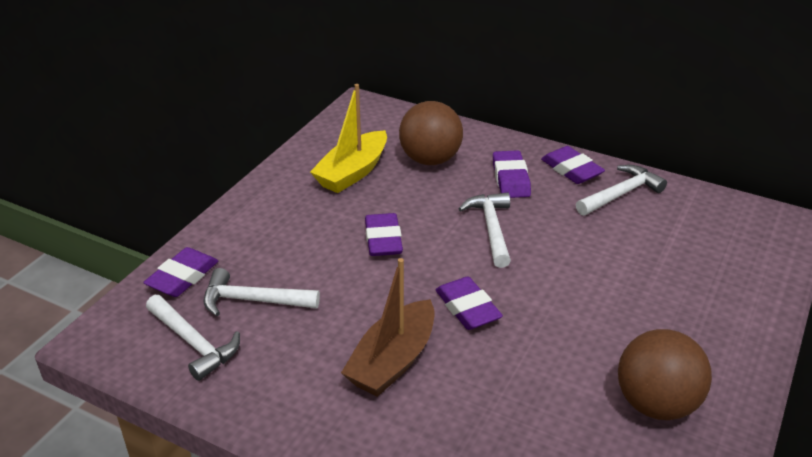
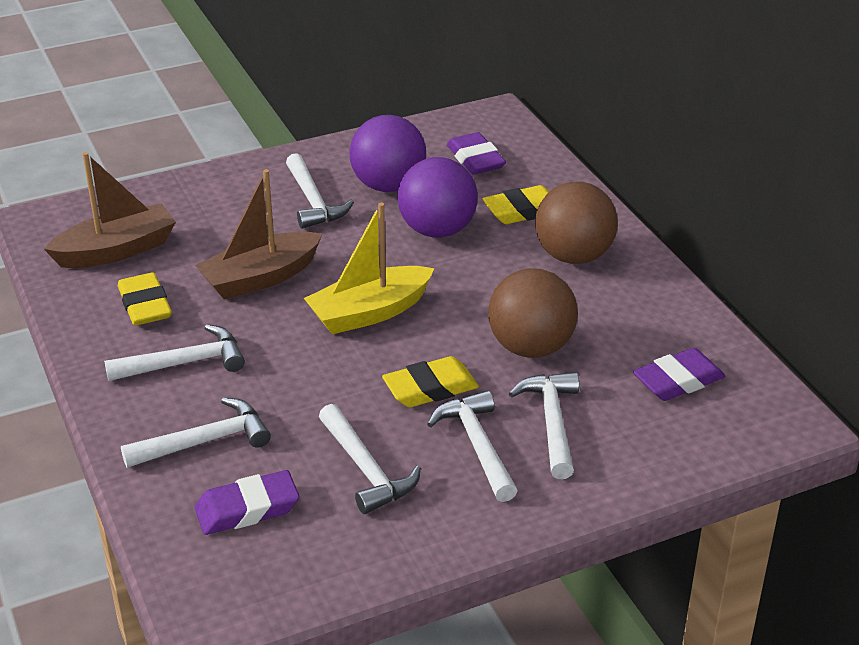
brown boat: 1 -> 2
purple ball: 0 -> 2
purple eraser: 5 -> 3
white hammer: 4 -> 6
yellow eraser: 0 -> 3

